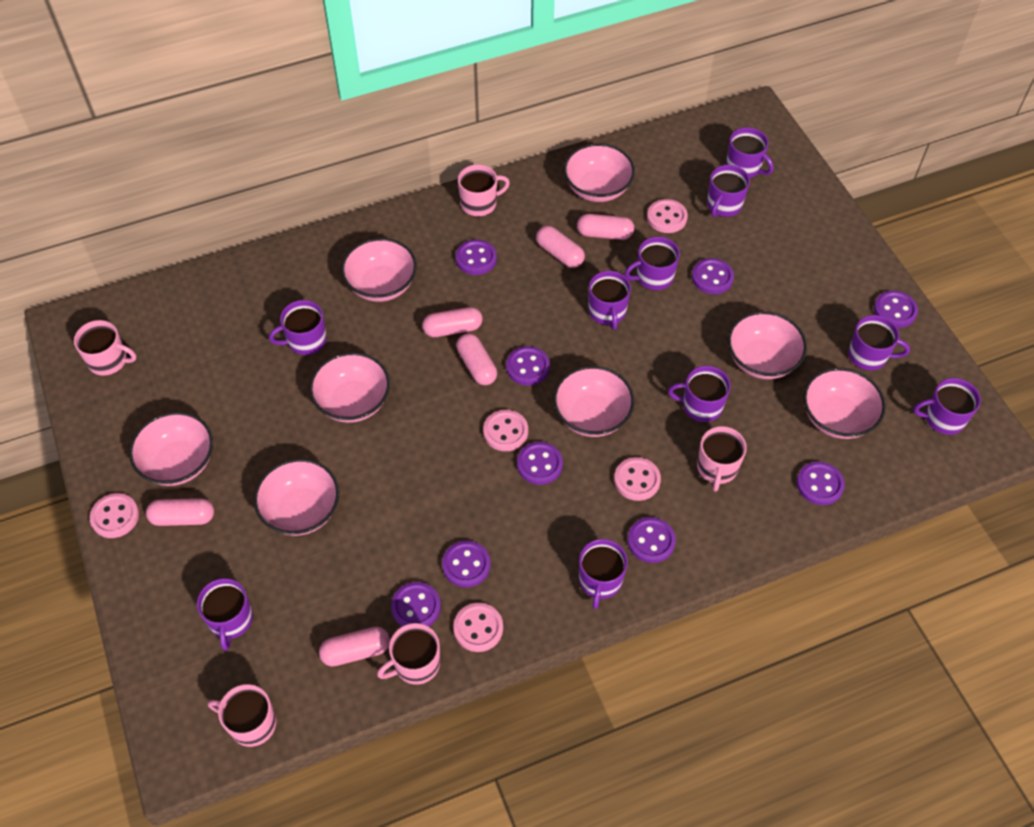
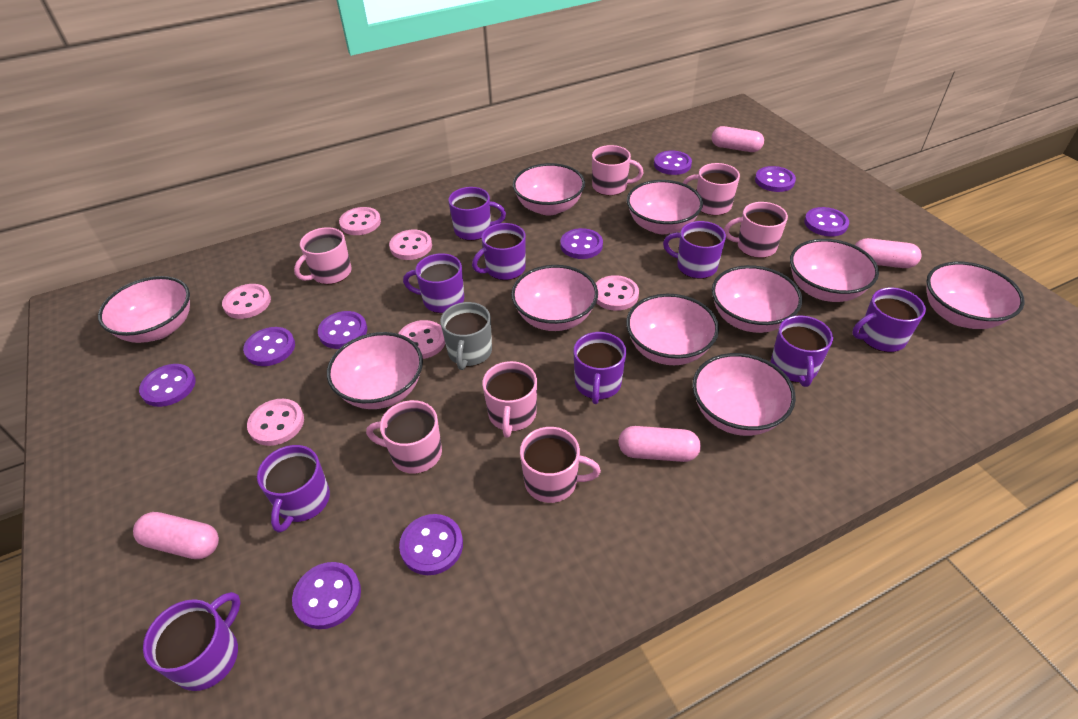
grey mug: 0 -> 1
pink bowl: 8 -> 10
pink button: 5 -> 6
pink capsule: 6 -> 4
pink mug: 5 -> 7
purple mug: 10 -> 9

